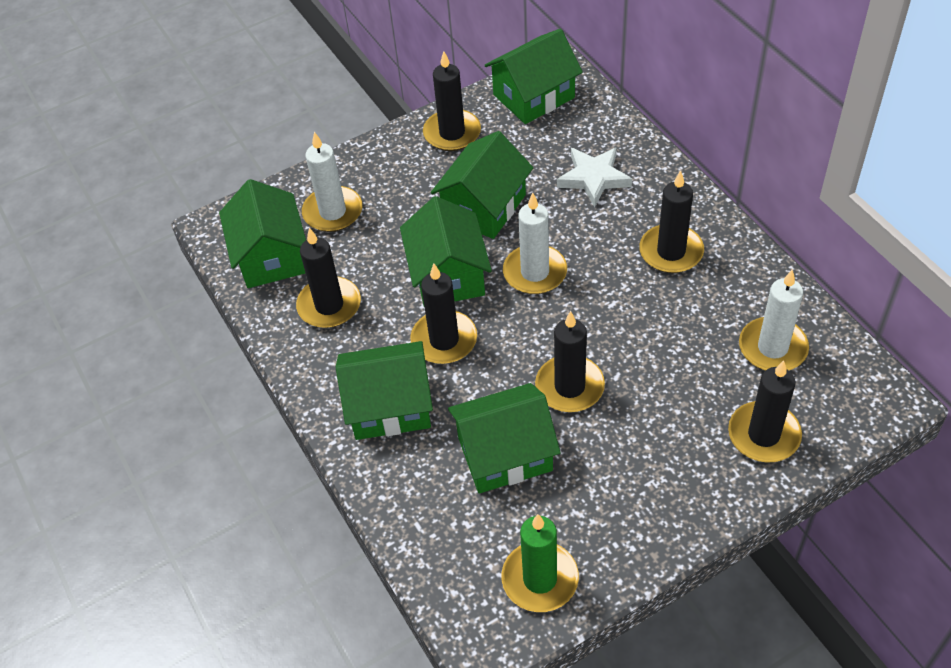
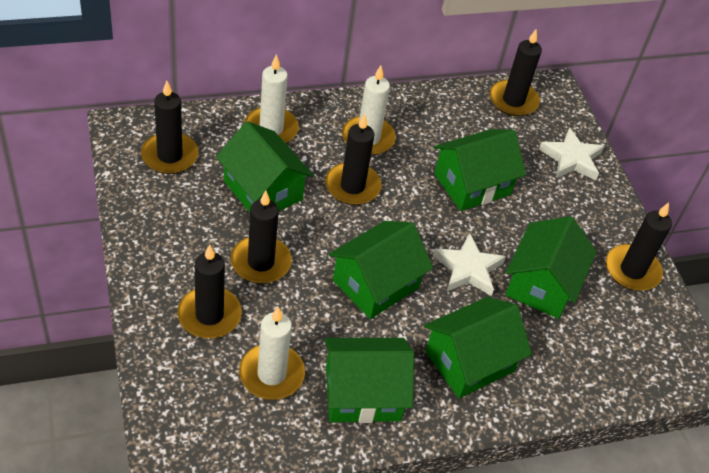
green candle: 1 -> 0
white star: 1 -> 2

